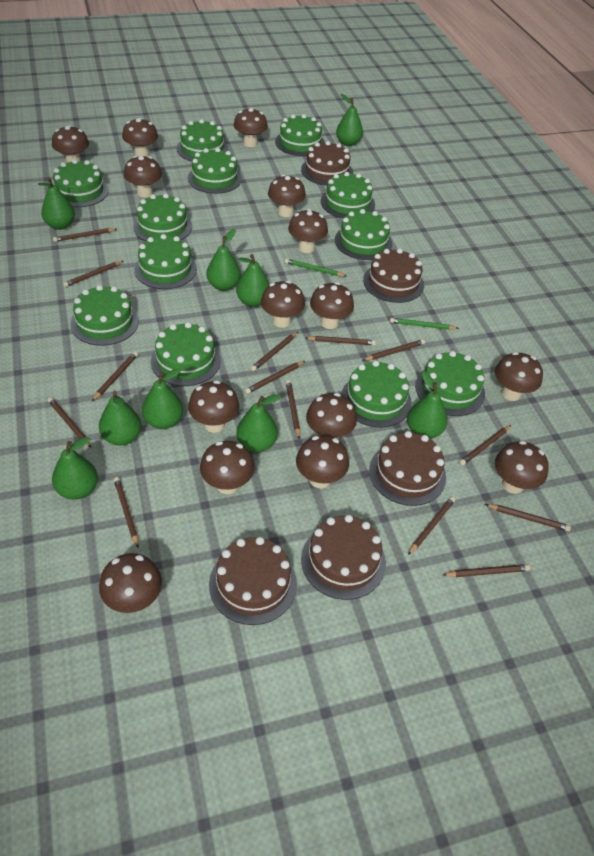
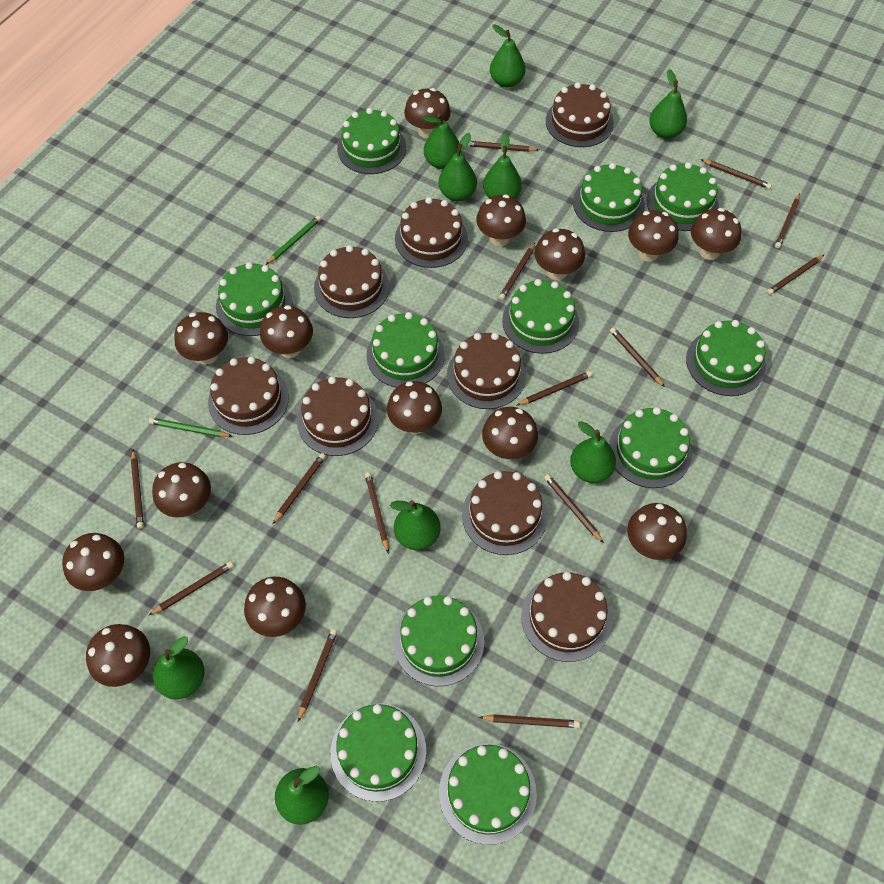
brown cake: 5 -> 8
brown mushroom: 15 -> 14
green cake: 12 -> 11

